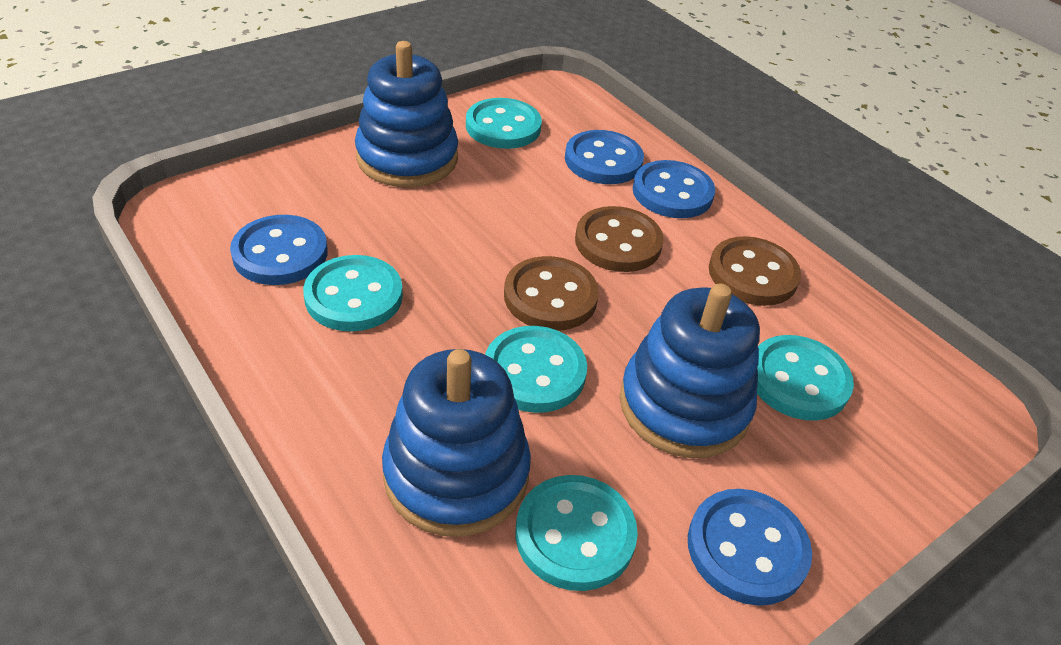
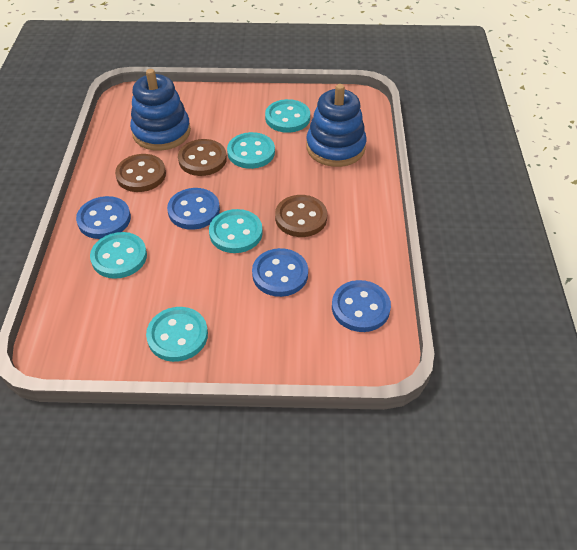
blue stacking toy: 3 -> 2

